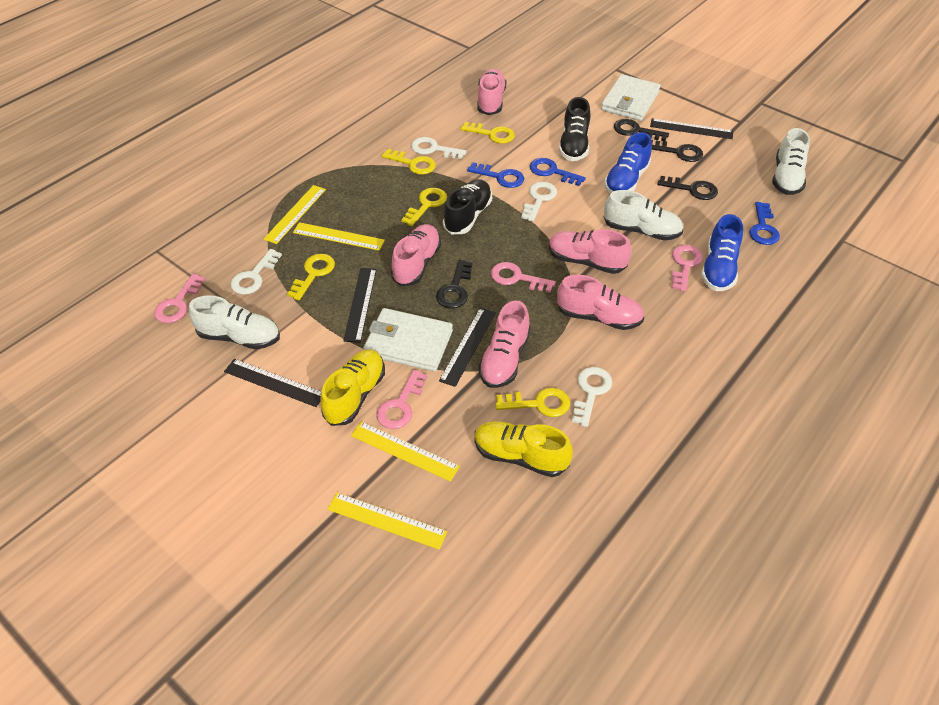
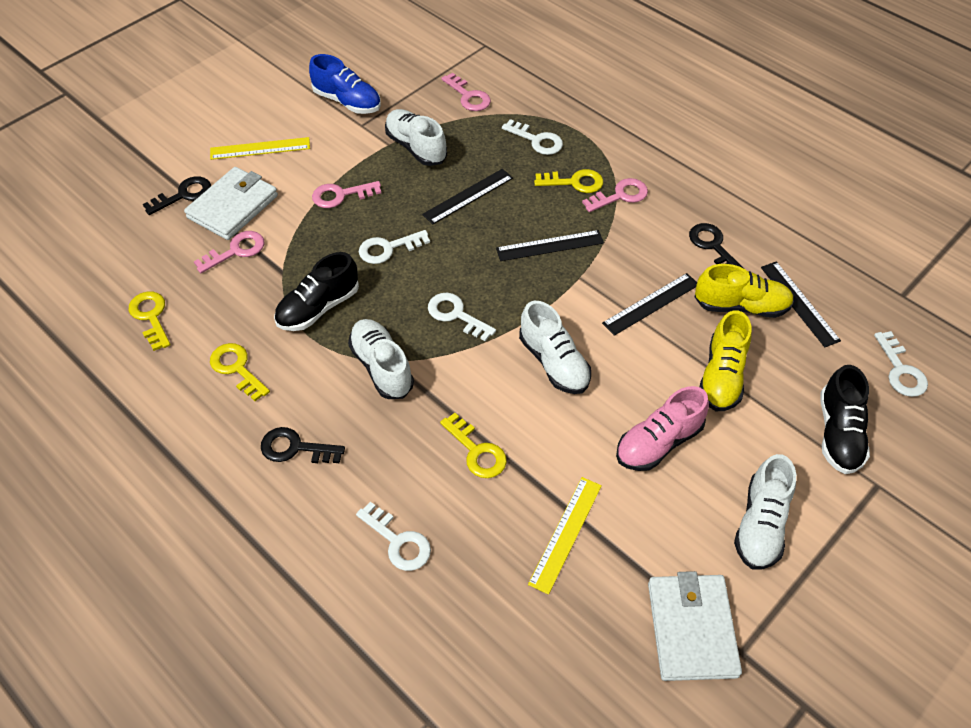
black key: 4 -> 3
blue key: 3 -> 0
blue shoe: 2 -> 1
pink shoe: 5 -> 1
white key: 4 -> 5
white shoe: 3 -> 4
yellow key: 5 -> 4
yellow ruler: 4 -> 2

